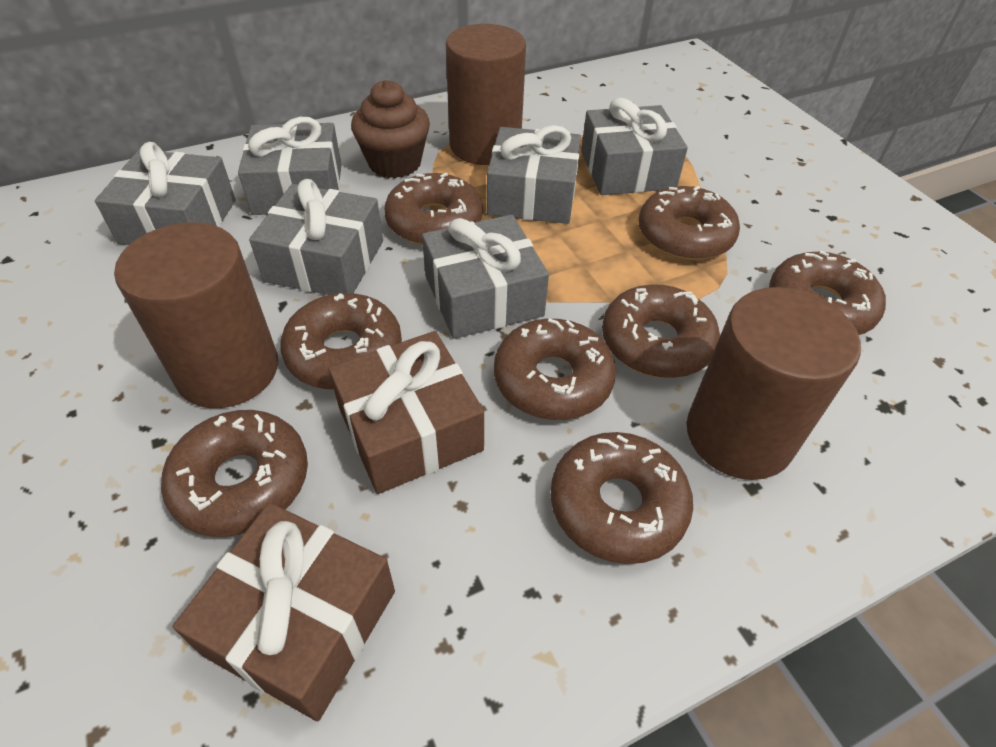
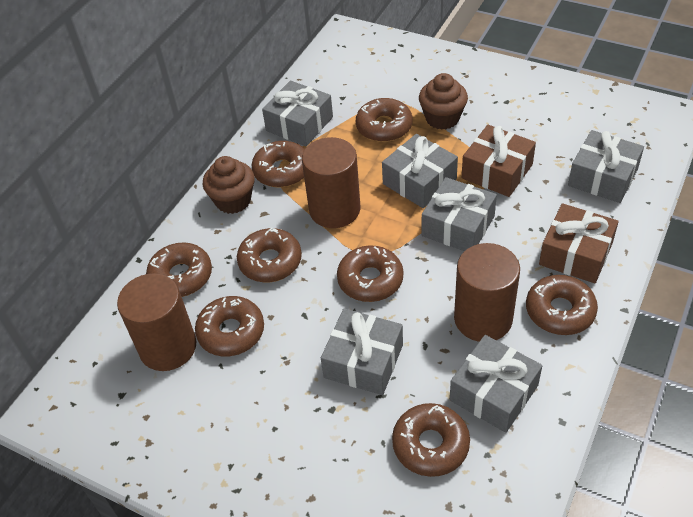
brown cupcake: 1 -> 2

